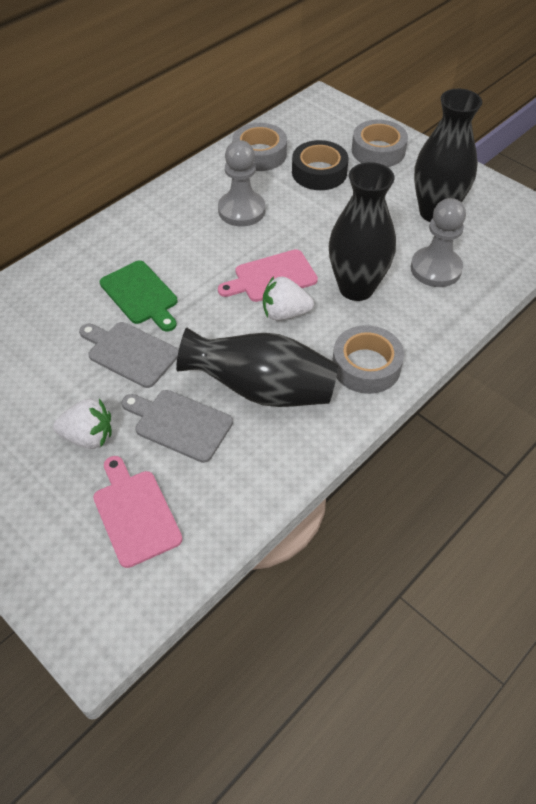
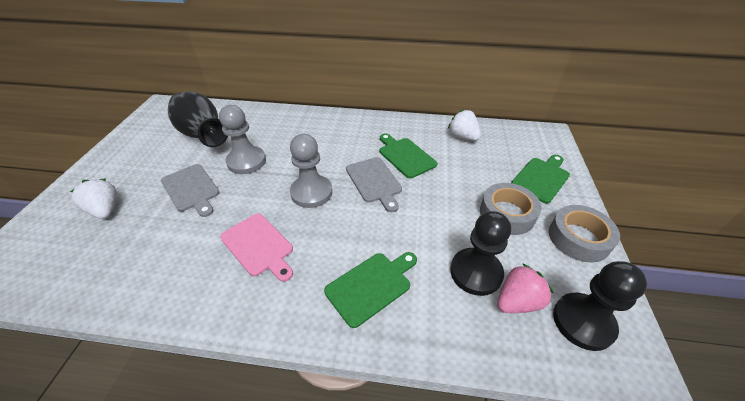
black pawn: 0 -> 2
black tape: 1 -> 0
black vase: 3 -> 1
green cutting board: 1 -> 3
grey tape: 3 -> 2
pink cutting board: 2 -> 1
pink strawberry: 0 -> 1

